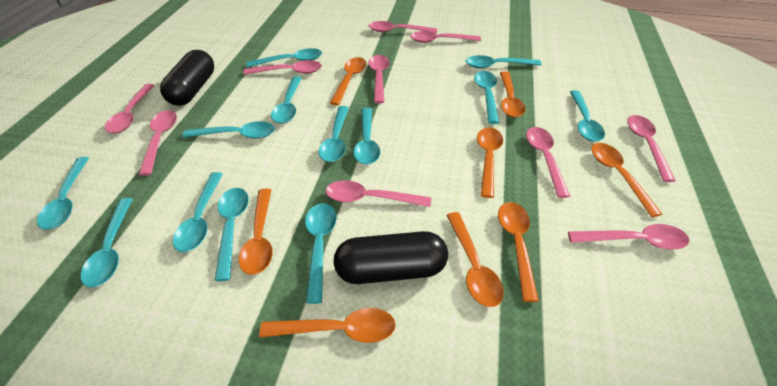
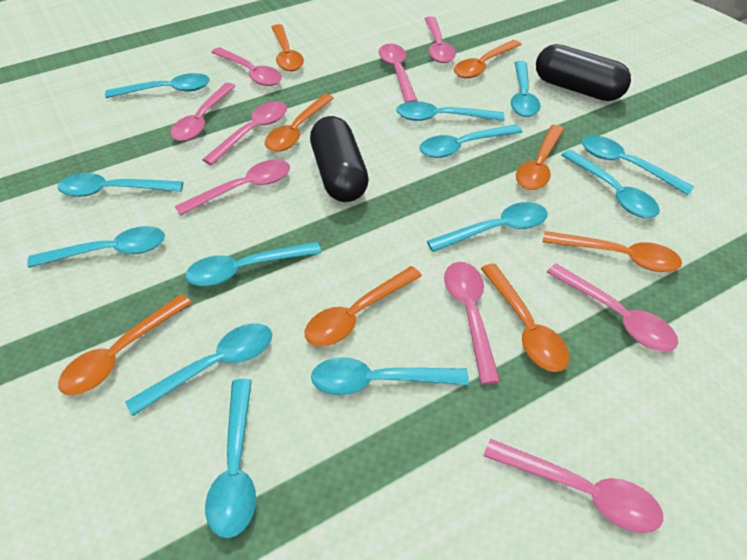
pink spoon: 10 -> 9

